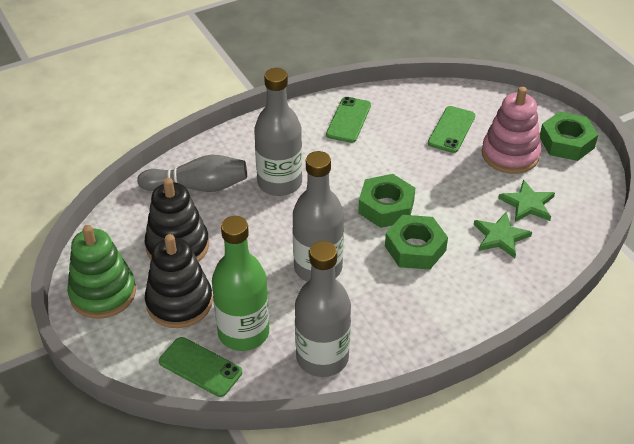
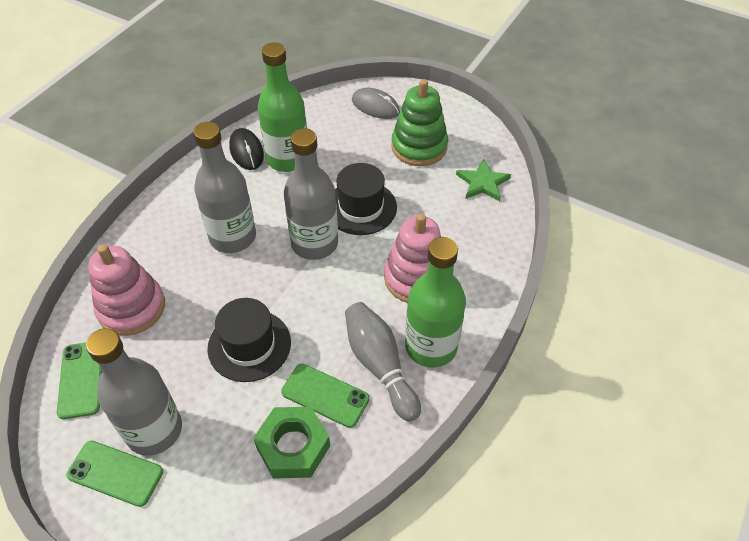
black hat: 0 -> 2
black mouse: 0 -> 1
black stacking toy: 2 -> 0
green bottle: 1 -> 2
green nut: 3 -> 1
green star: 2 -> 1
grey mouse: 0 -> 1
pink stacking toy: 1 -> 2

